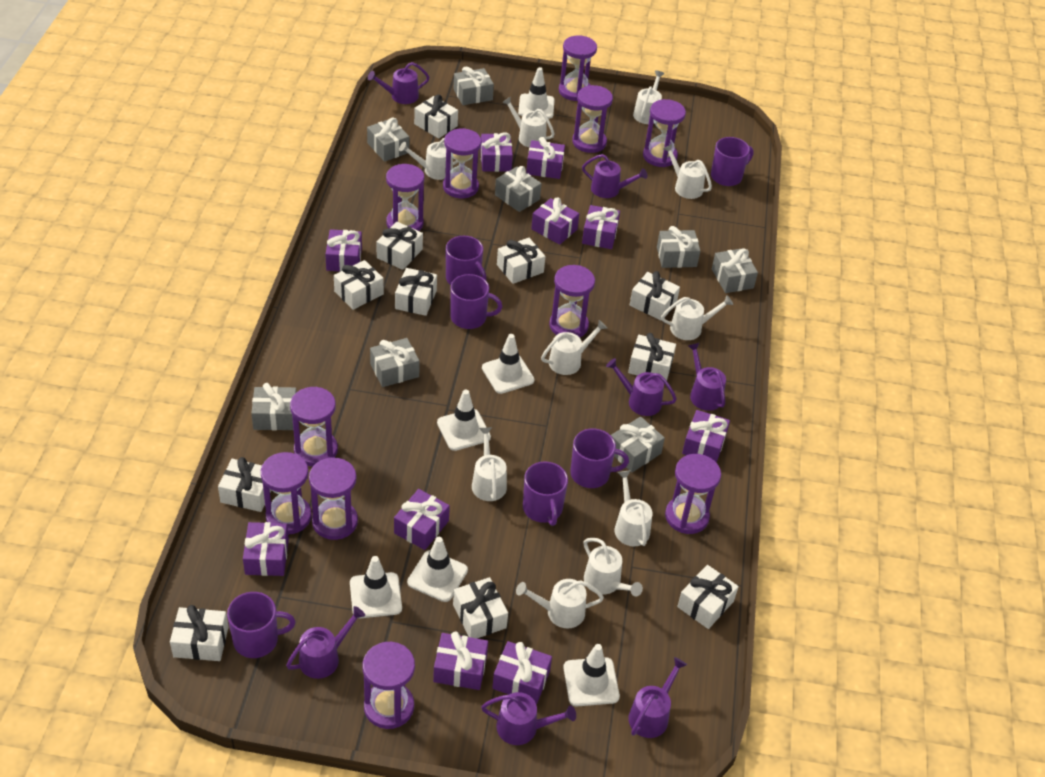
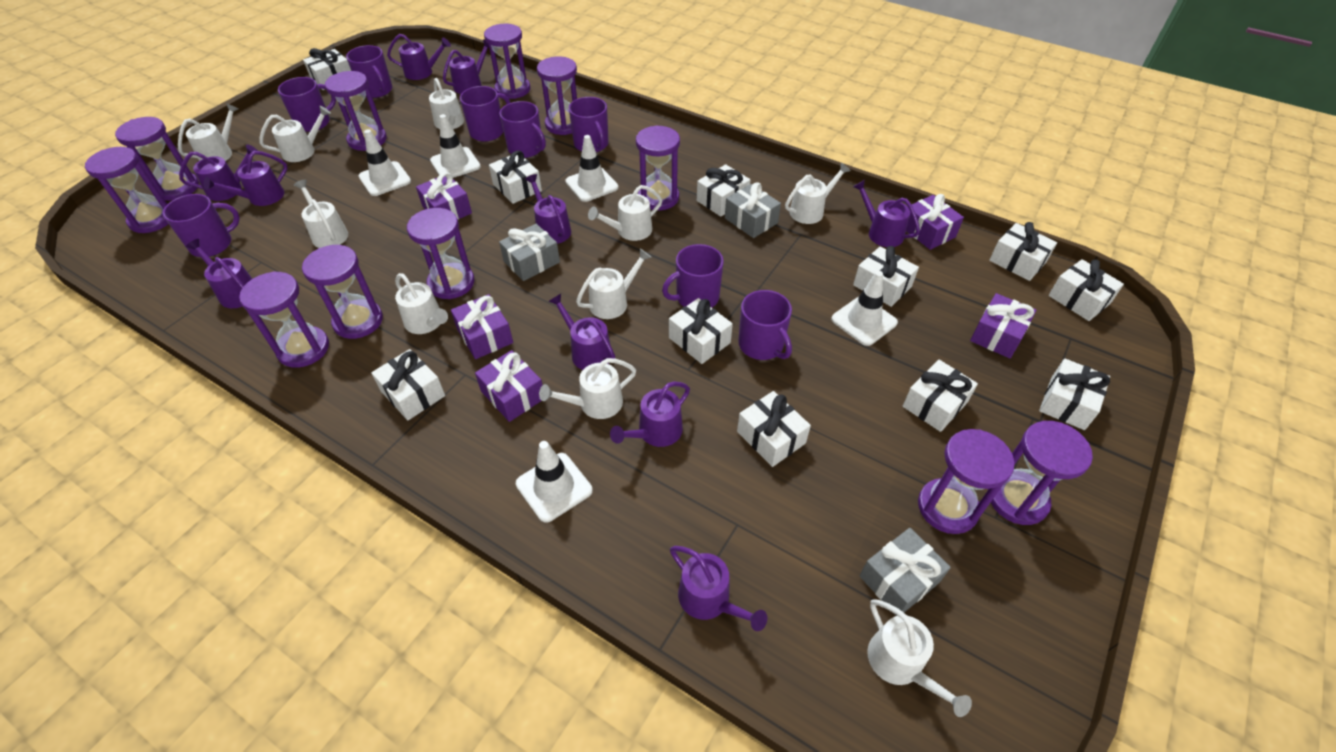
grey gift: 8 -> 3
purple gift: 10 -> 5
purple mug: 6 -> 8
purple watering can: 7 -> 10
white traffic cone: 6 -> 5

